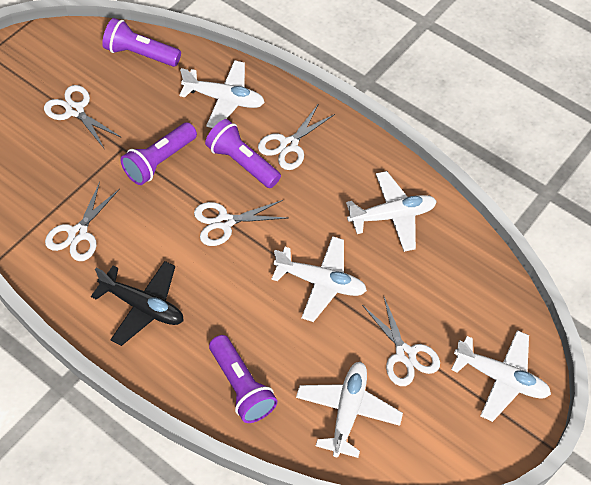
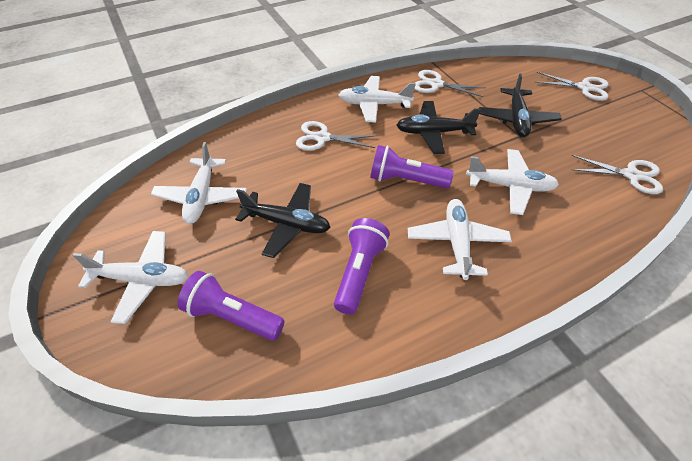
black plane: 1 -> 3
purple flashlight: 4 -> 3
white scissors: 5 -> 4

